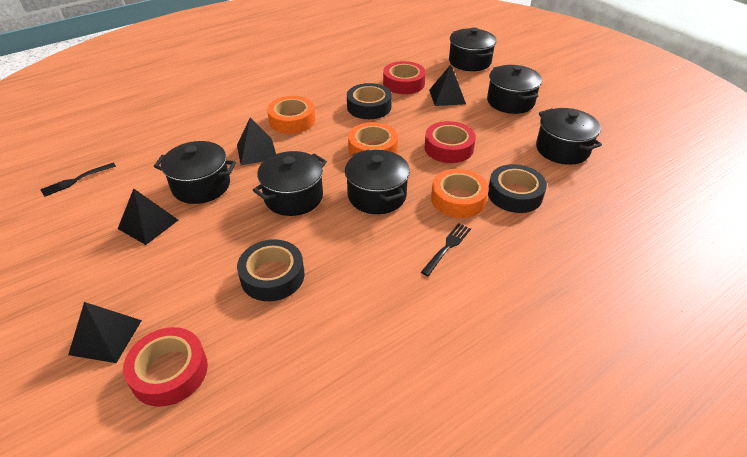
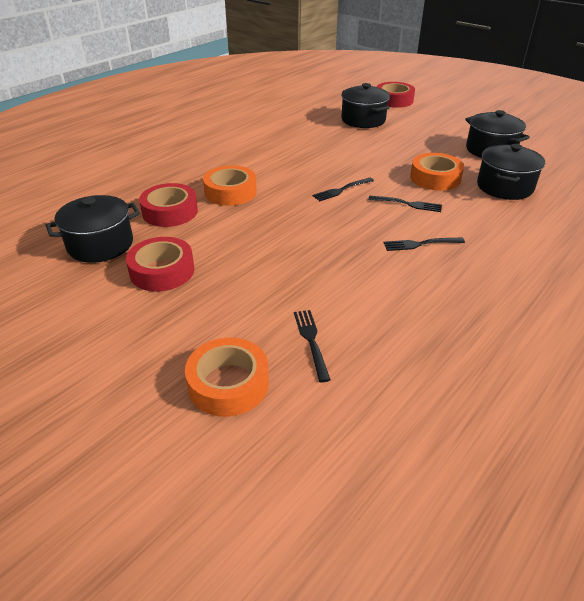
black fork: 2 -> 4
black pot: 6 -> 4
black pyramid: 4 -> 0
black tape: 3 -> 0

